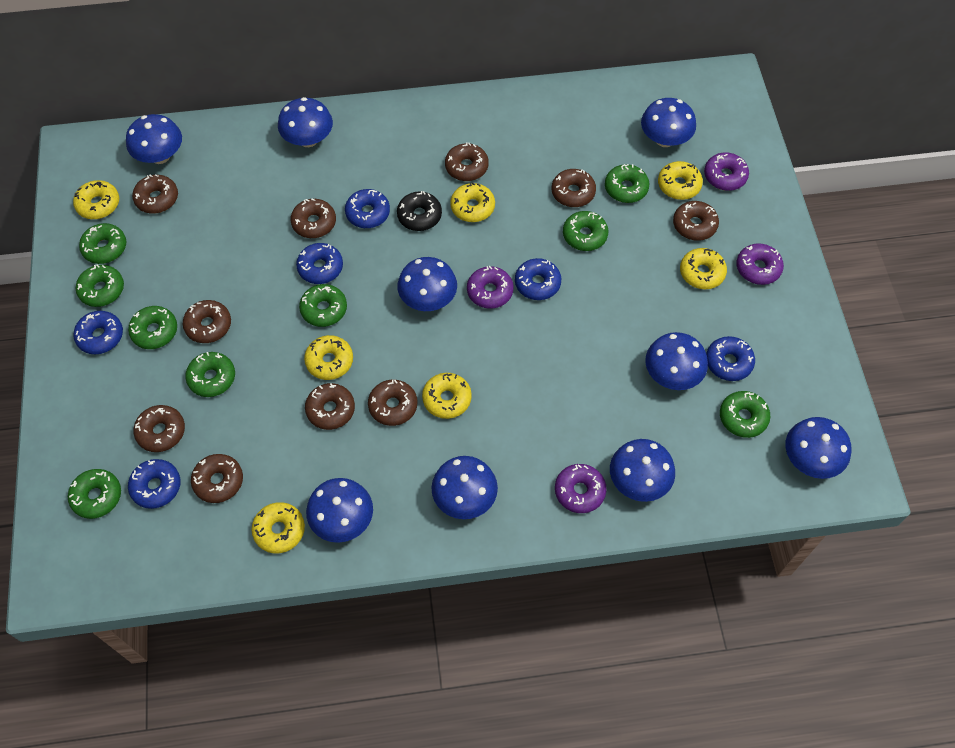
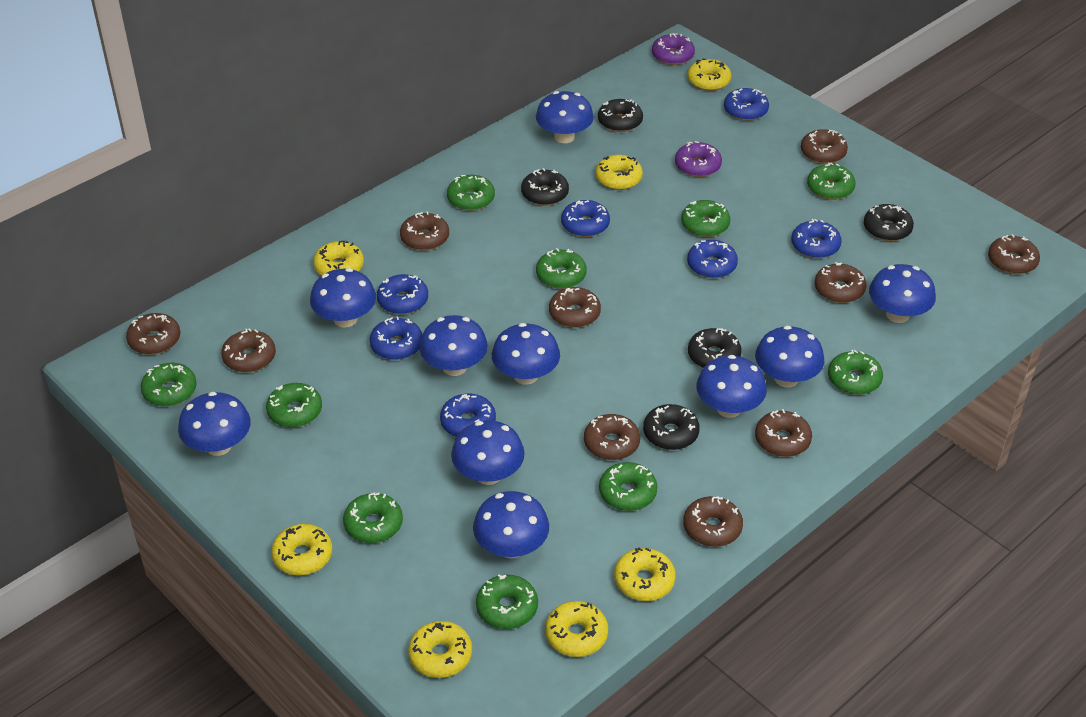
black donut: 1 -> 5
blue donut: 6 -> 7
blue mushroom: 9 -> 10
green donut: 9 -> 10
purple donut: 4 -> 2

